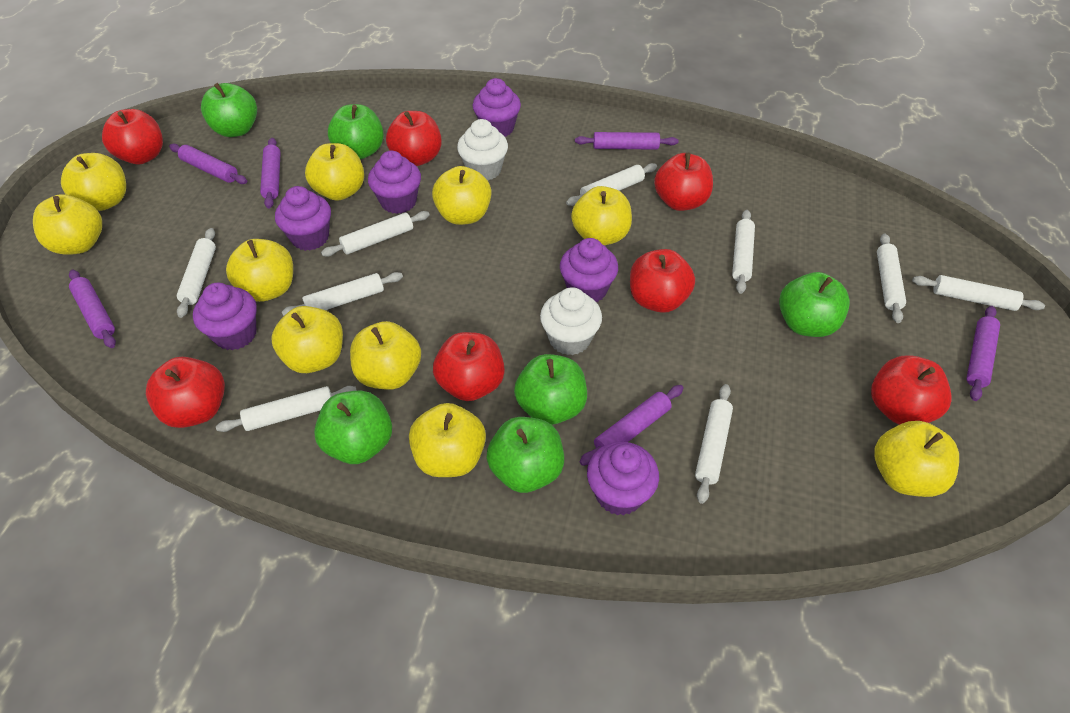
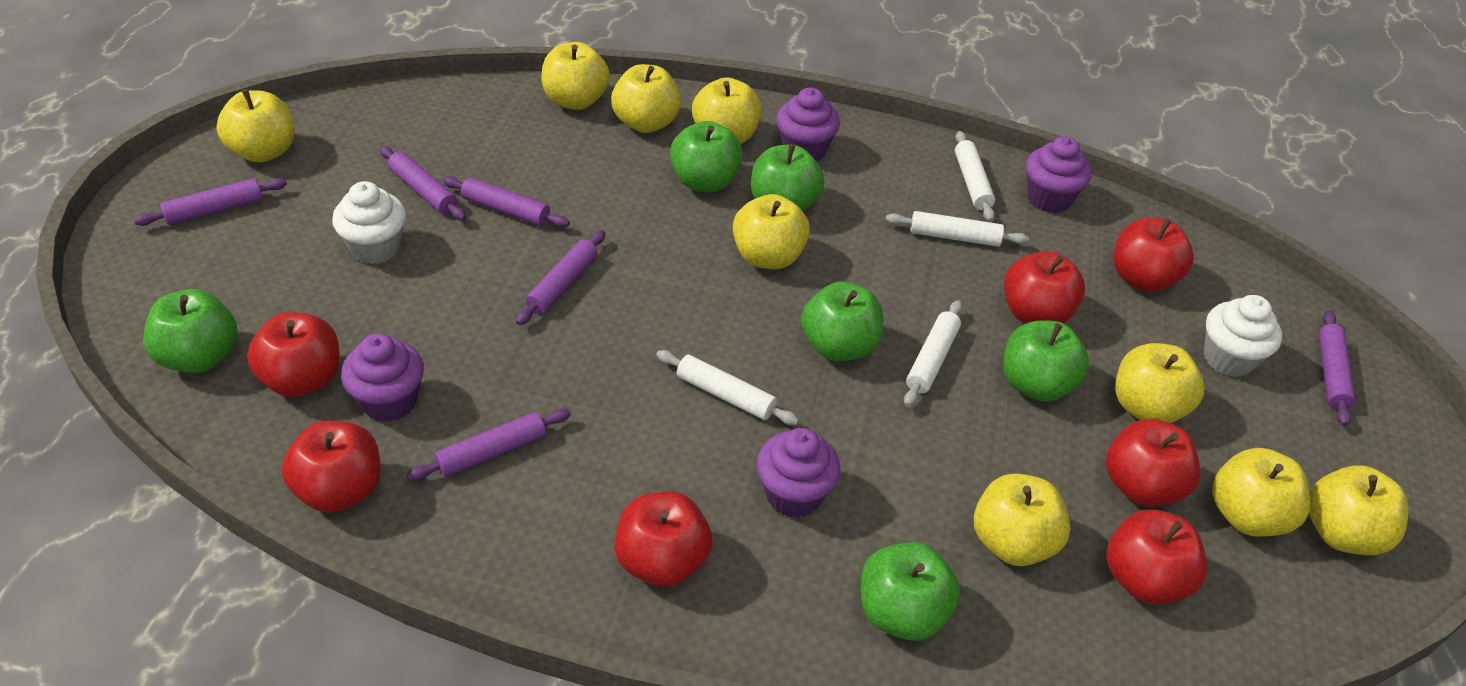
purple cupcake: 6 -> 4
white rolling pin: 9 -> 4
yellow apple: 10 -> 9

